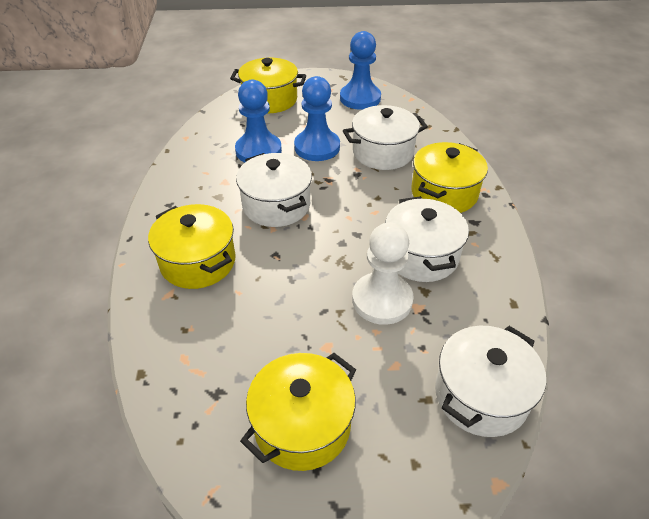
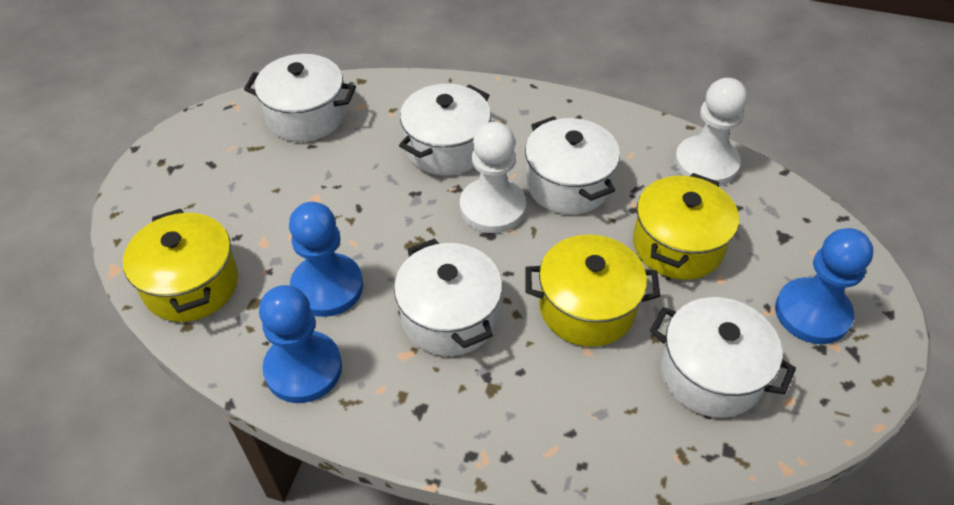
white pawn: 1 -> 2
white pot: 4 -> 5
yellow pot: 4 -> 3

